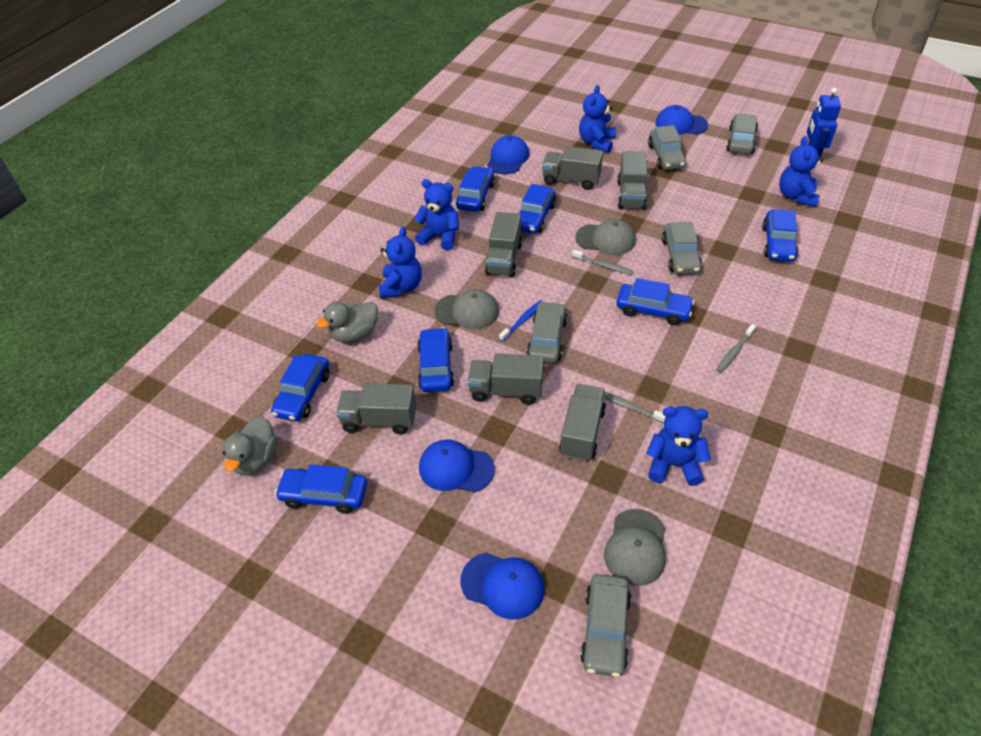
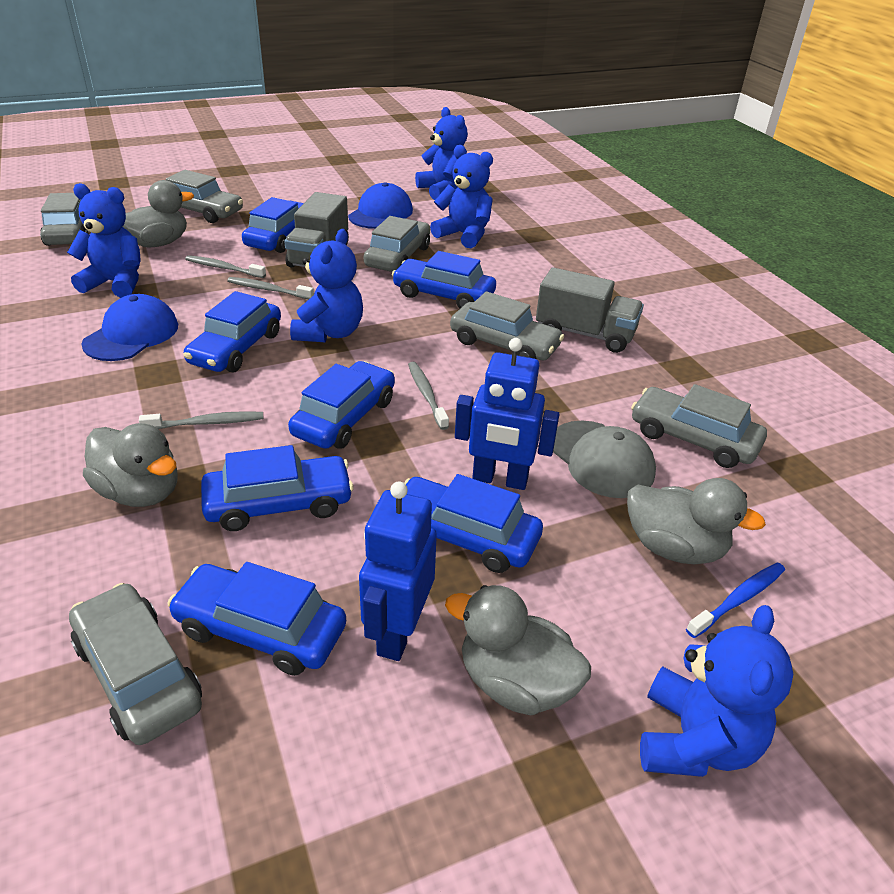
blue cap: 4 -> 2
blue robot: 1 -> 2
grey cap: 3 -> 1
grey car: 5 -> 6
grey duck: 2 -> 4
grey toothbrush: 3 -> 4
grey truck: 6 -> 2

